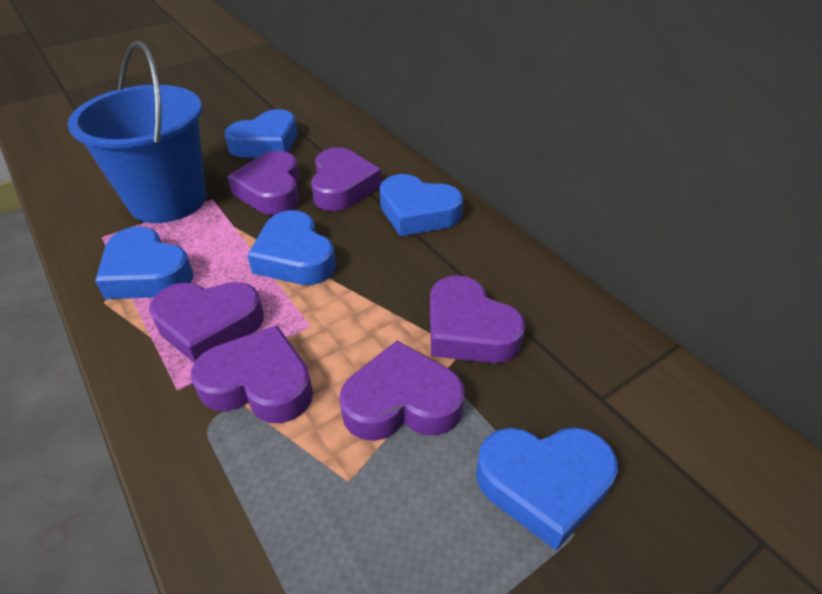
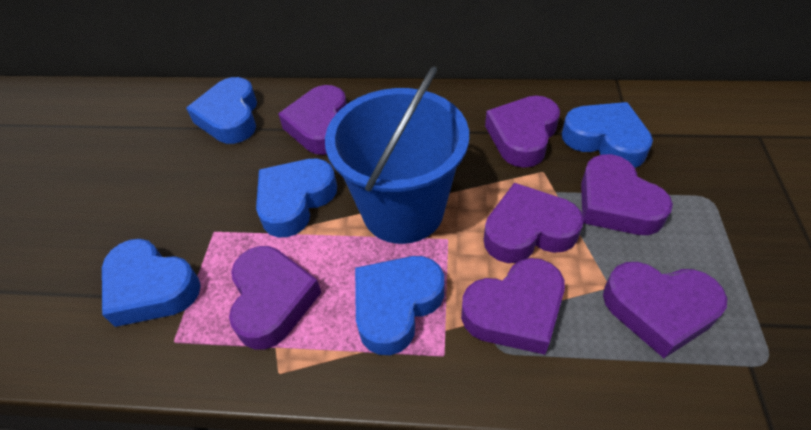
purple heart: 6 -> 7

